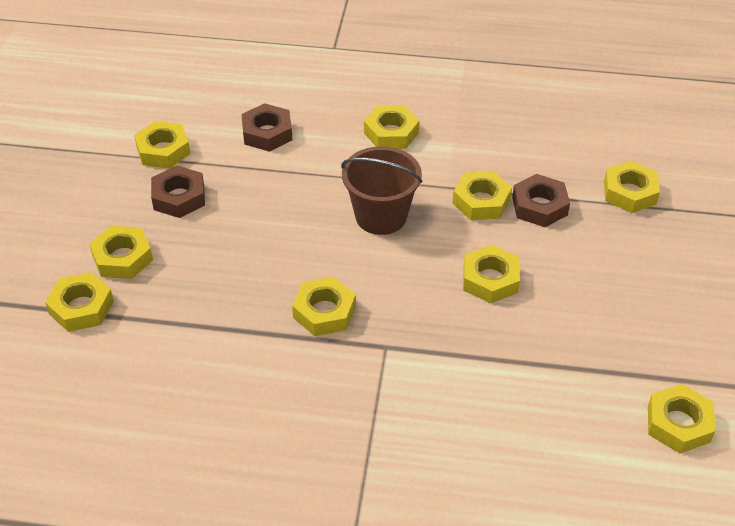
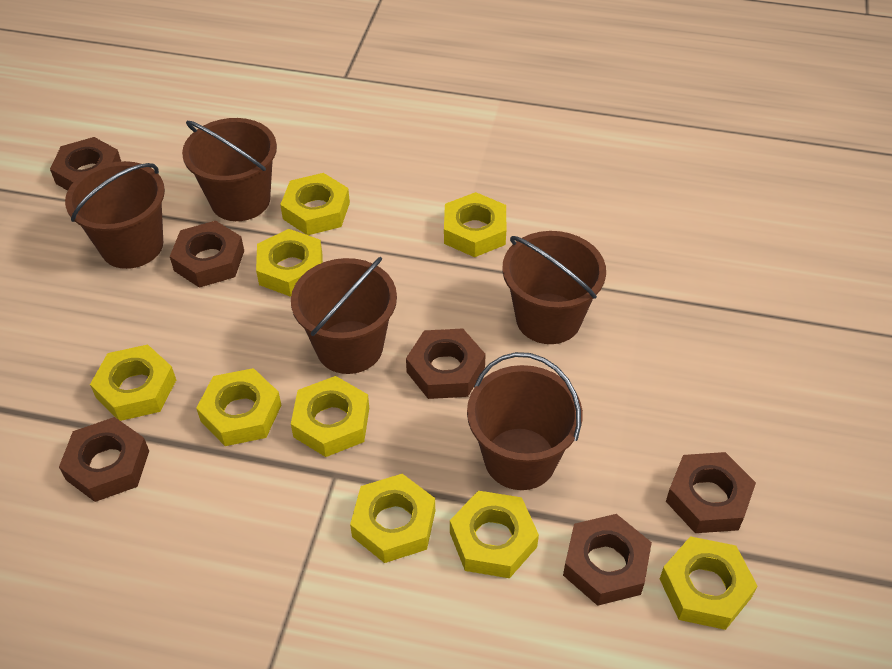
brown bucket: 1 -> 5
brown nut: 3 -> 6

